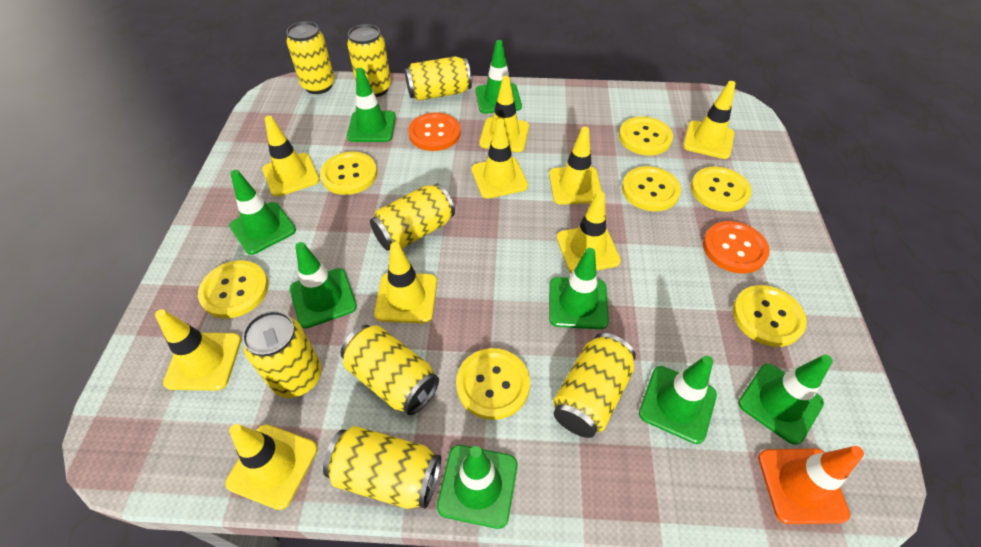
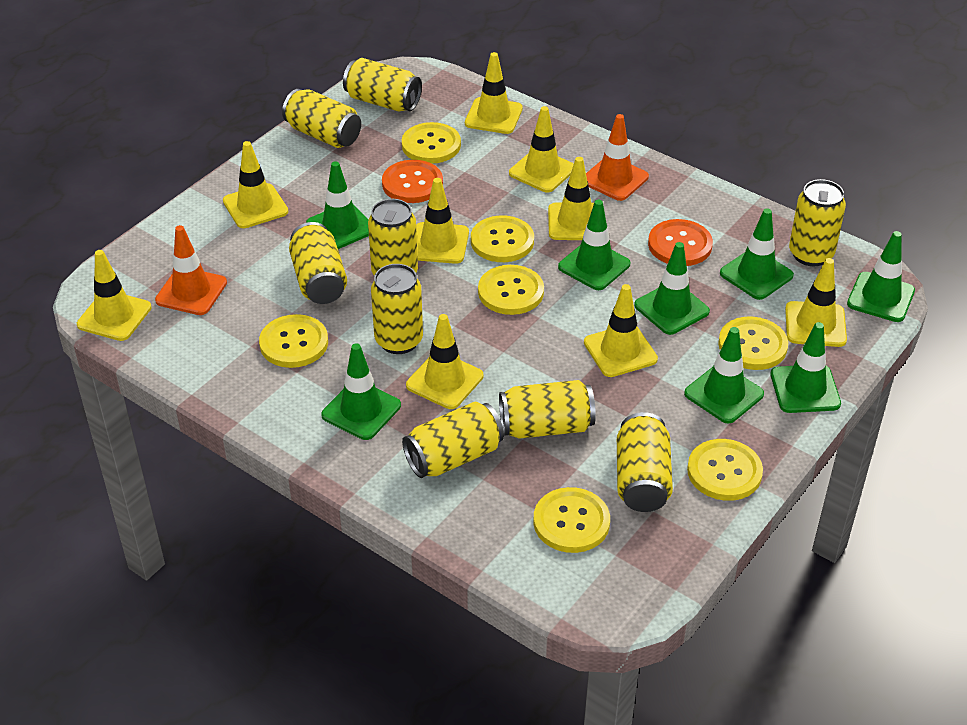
orange traffic cone: 1 -> 2
yellow can: 8 -> 9

